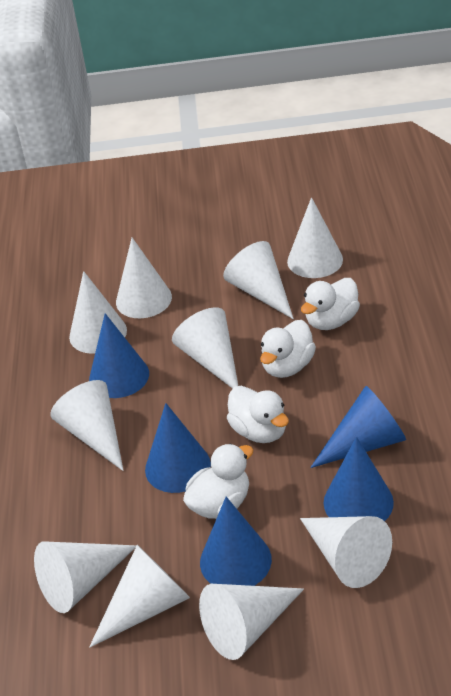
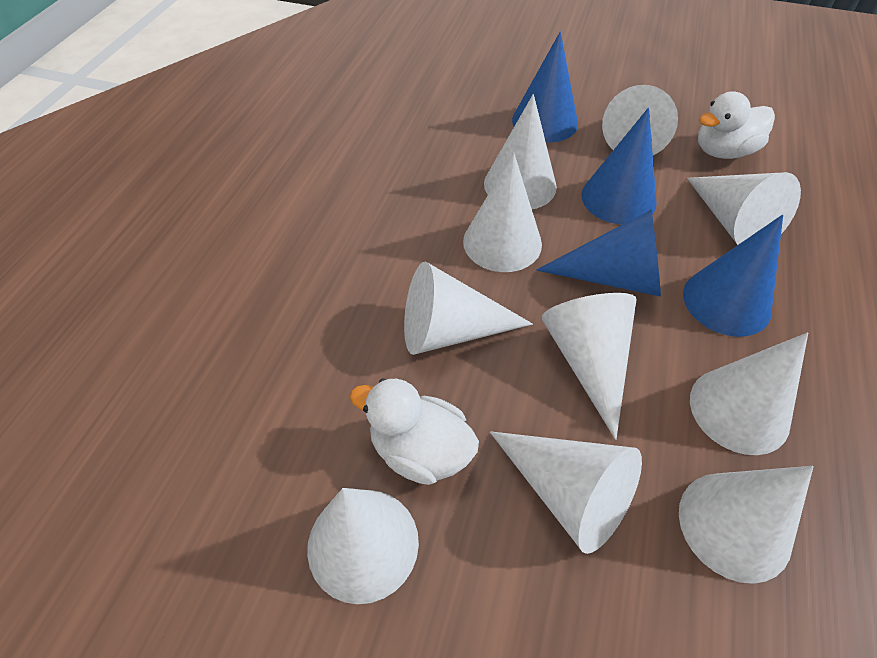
blue cone: 5 -> 4
white duck: 4 -> 2

